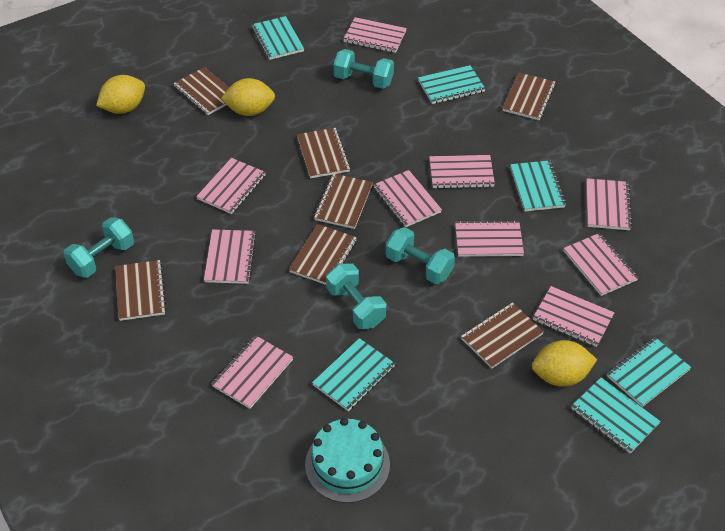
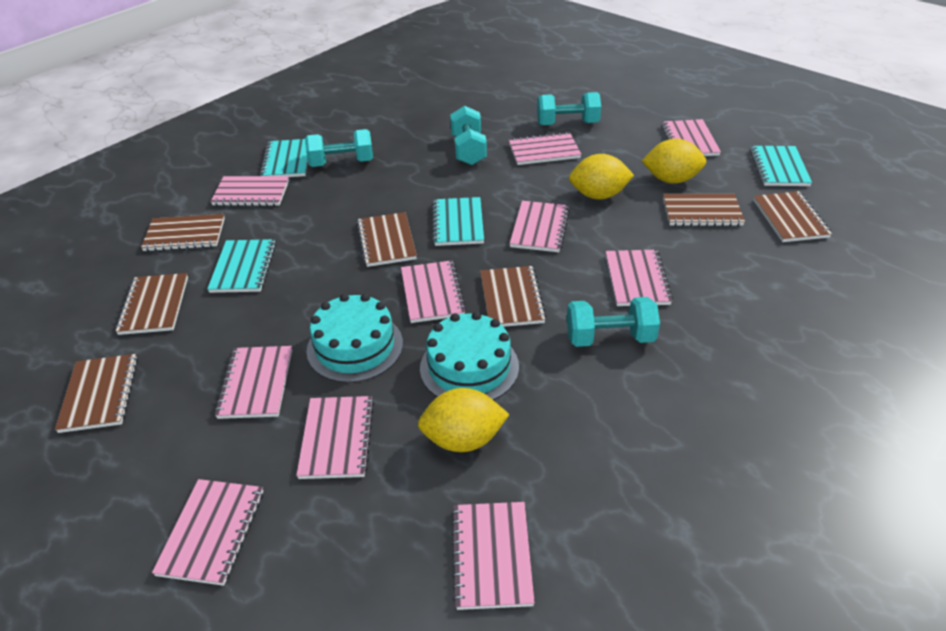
turquoise cake: 1 -> 2
turquoise notebook: 6 -> 4

